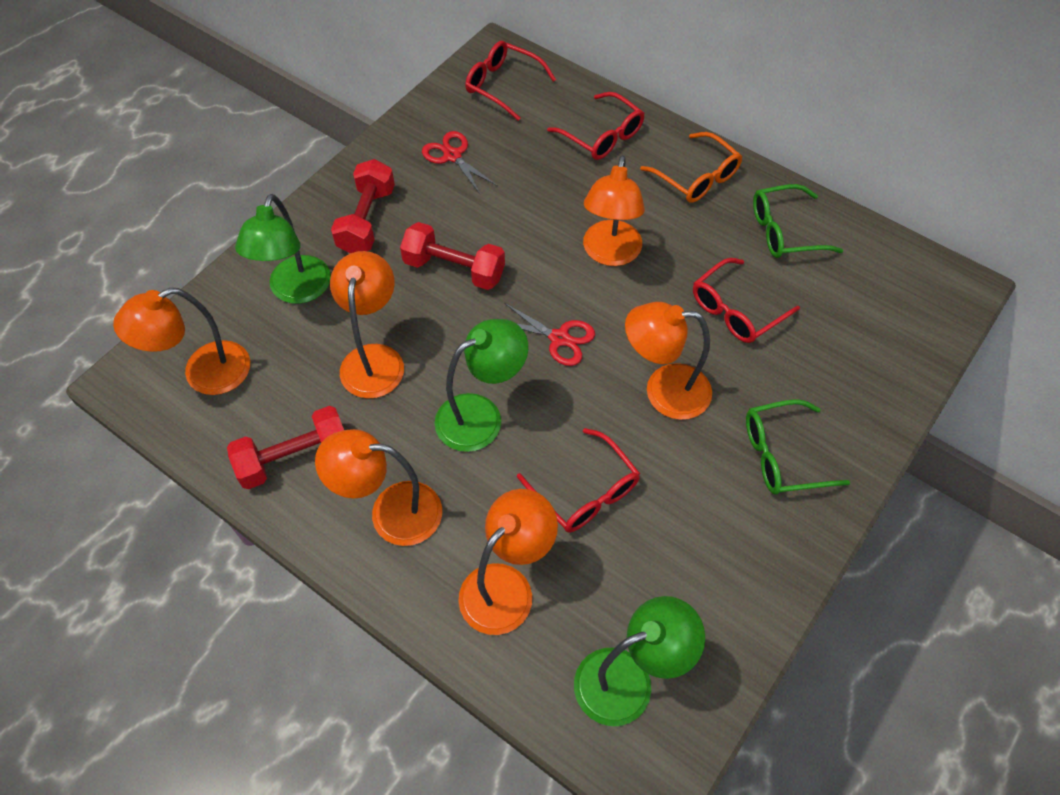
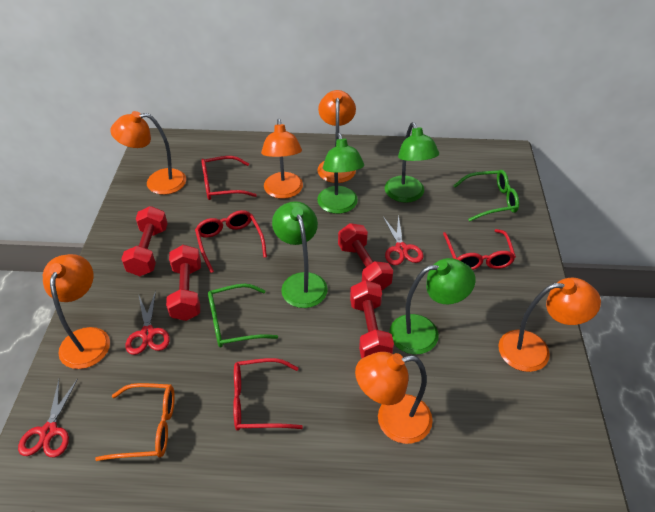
green lamp: 3 -> 4
red dumbbell: 3 -> 4
red scissors: 2 -> 3

